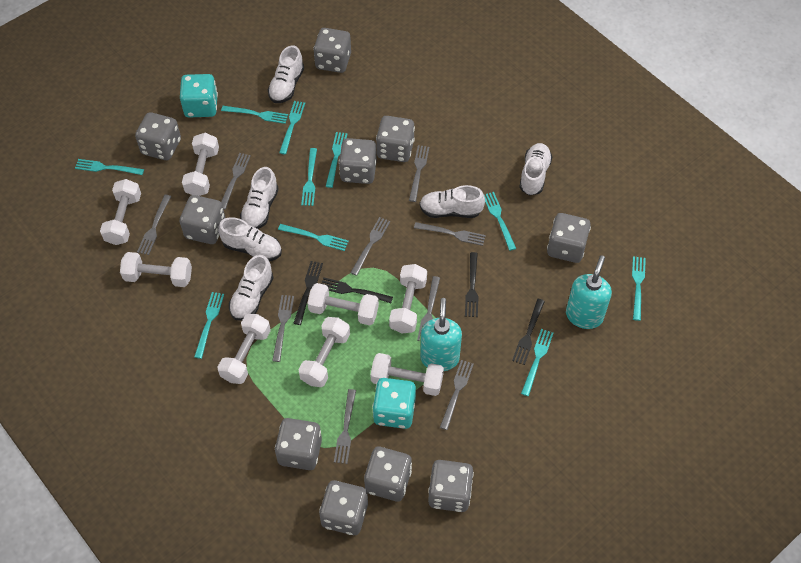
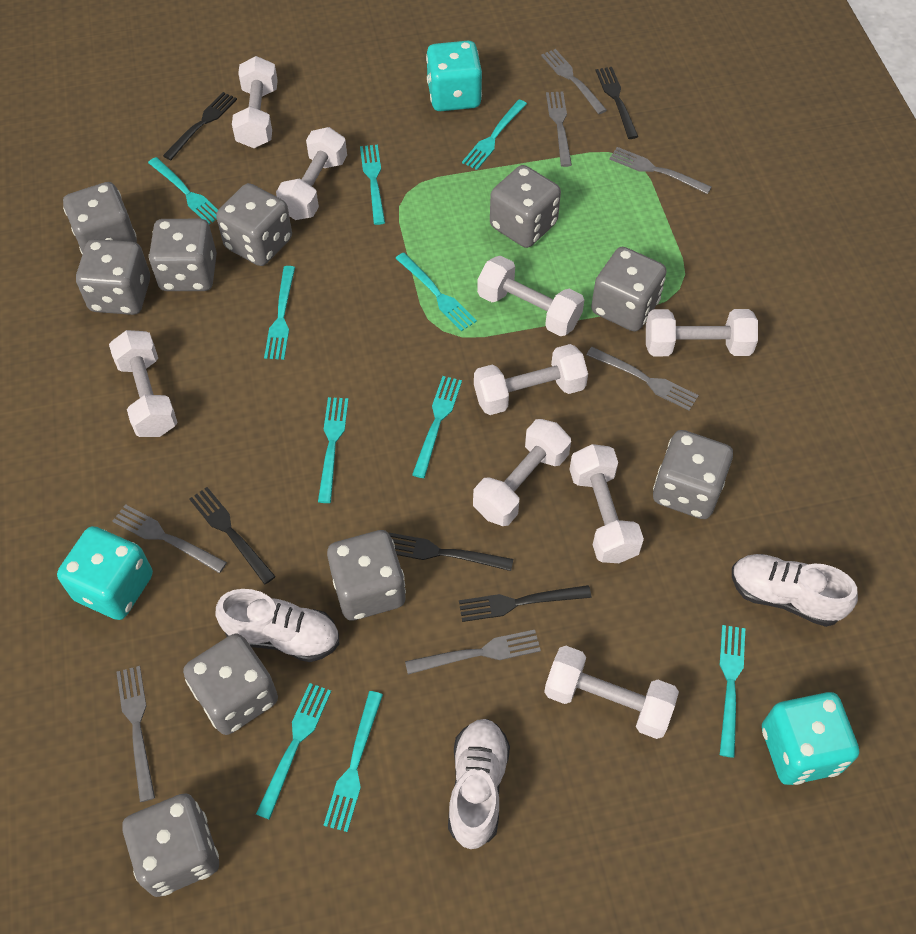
black fork: 4 -> 5
grey fork: 9 -> 7
turquoise dice: 2 -> 3
turquoise soap dispenser: 2 -> 0
white dumbbell: 8 -> 9
white shoe: 6 -> 3

